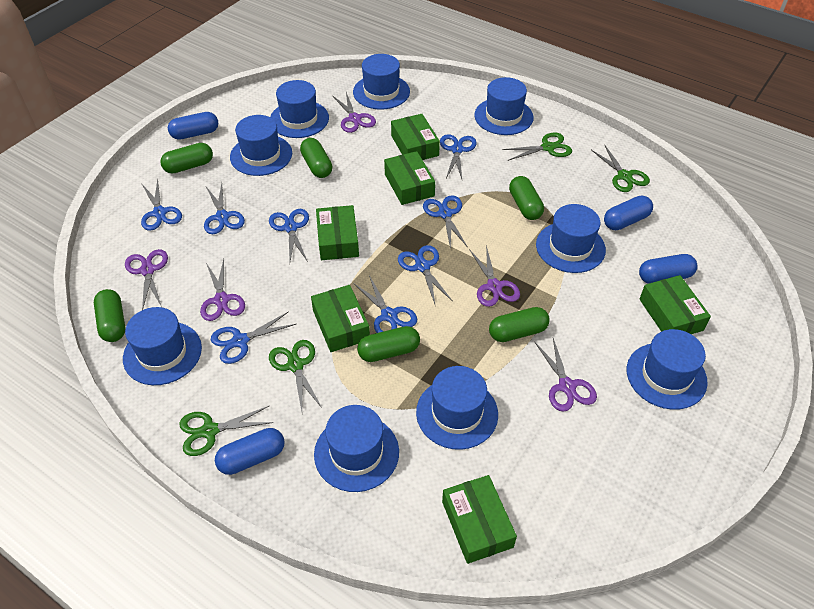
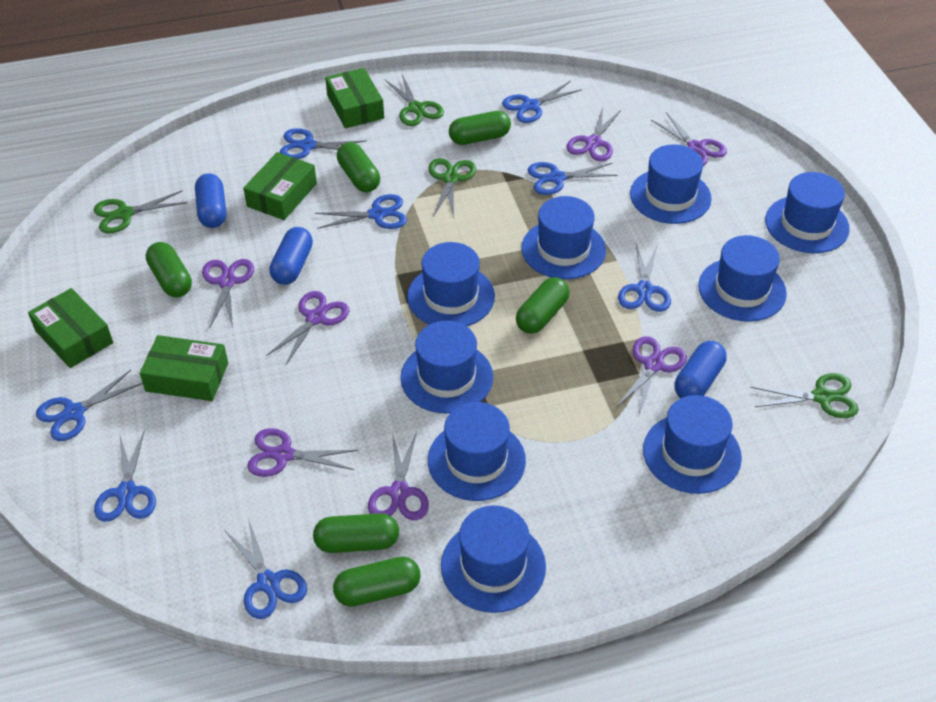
blue capsule: 4 -> 3
green box: 6 -> 4
purple scissors: 5 -> 7

